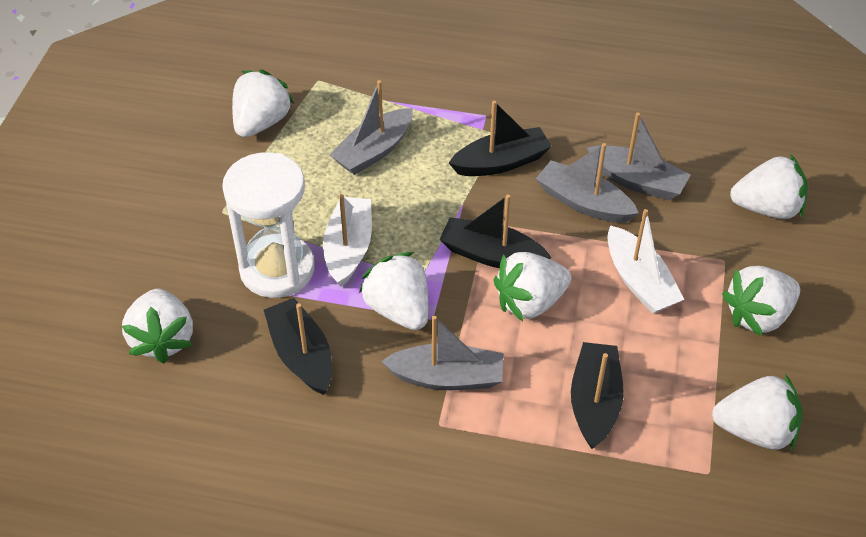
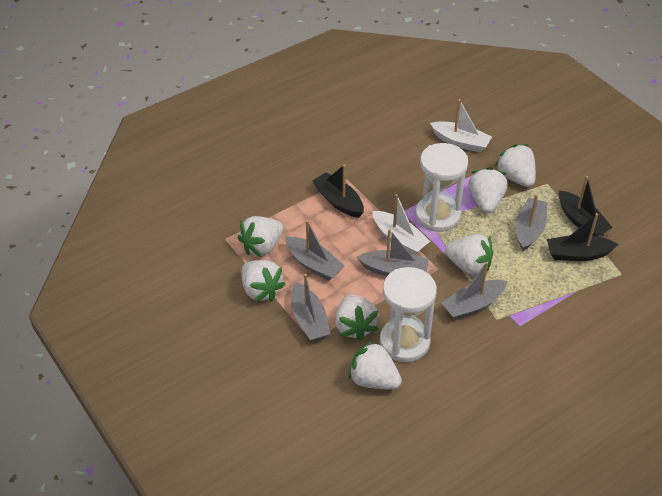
black boat: 4 -> 3
grey boat: 4 -> 5
white hourglass: 1 -> 2

